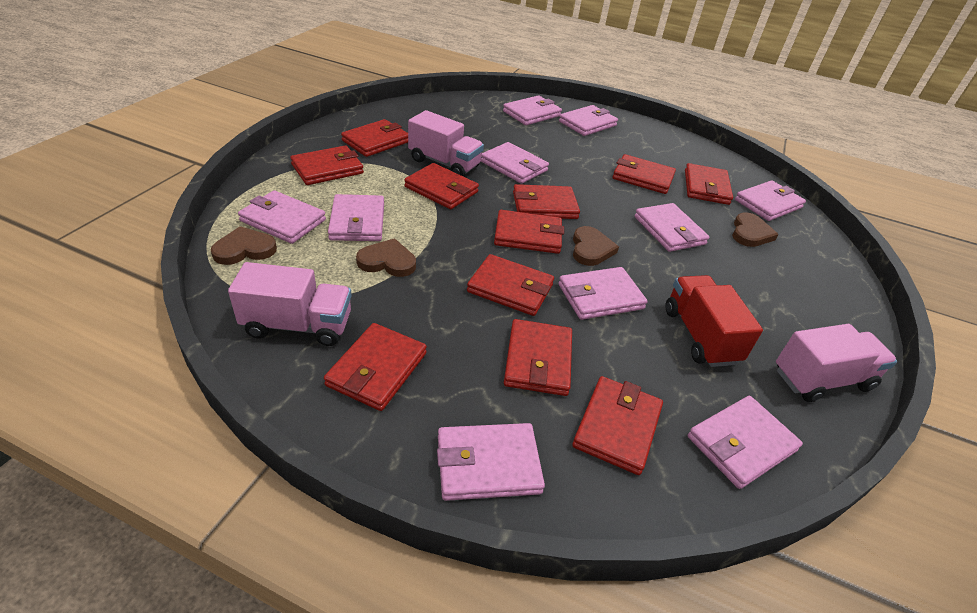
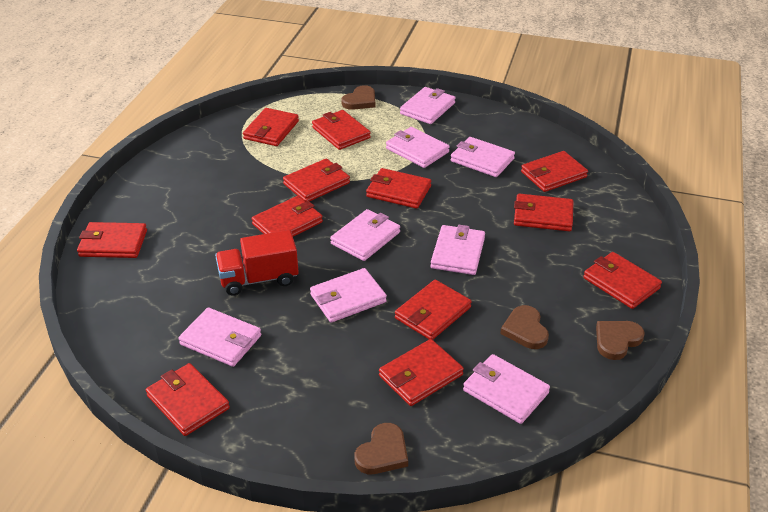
pink truck: 3 -> 0
pink wallet: 10 -> 8
red wallet: 11 -> 12

